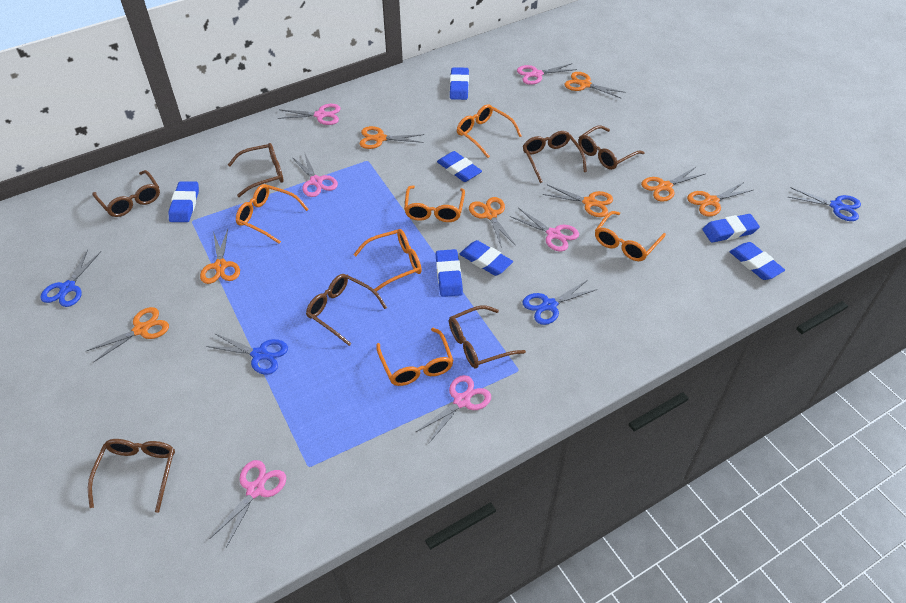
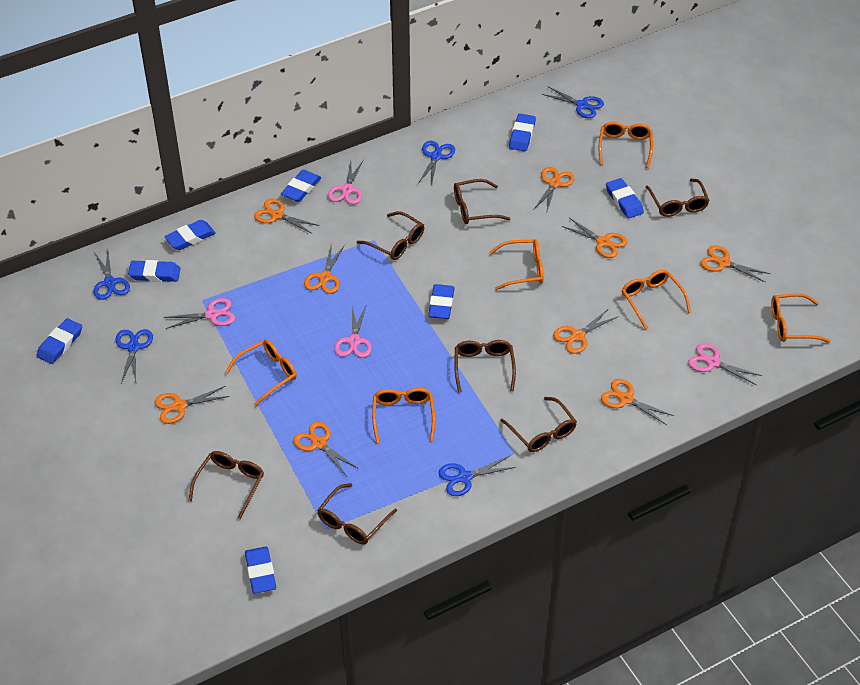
blue eraser: 7 -> 8
blue scissors: 4 -> 5
orange scissors: 8 -> 9
pink scissors: 6 -> 4

